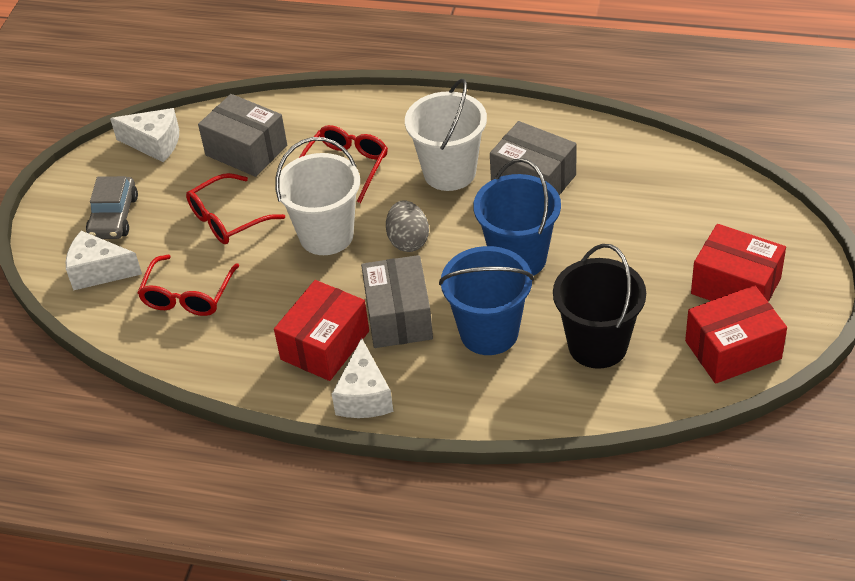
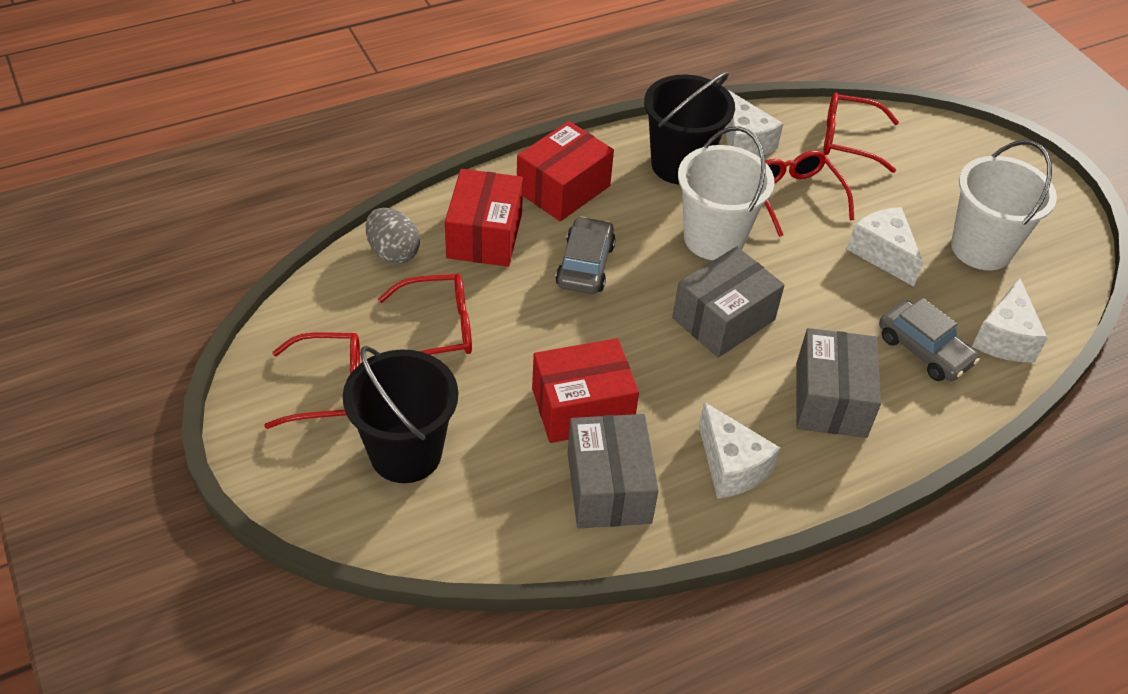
black bucket: 1 -> 2
blue bucket: 2 -> 0
grey car: 1 -> 2
red glasses: 3 -> 4
white cheese: 3 -> 4

